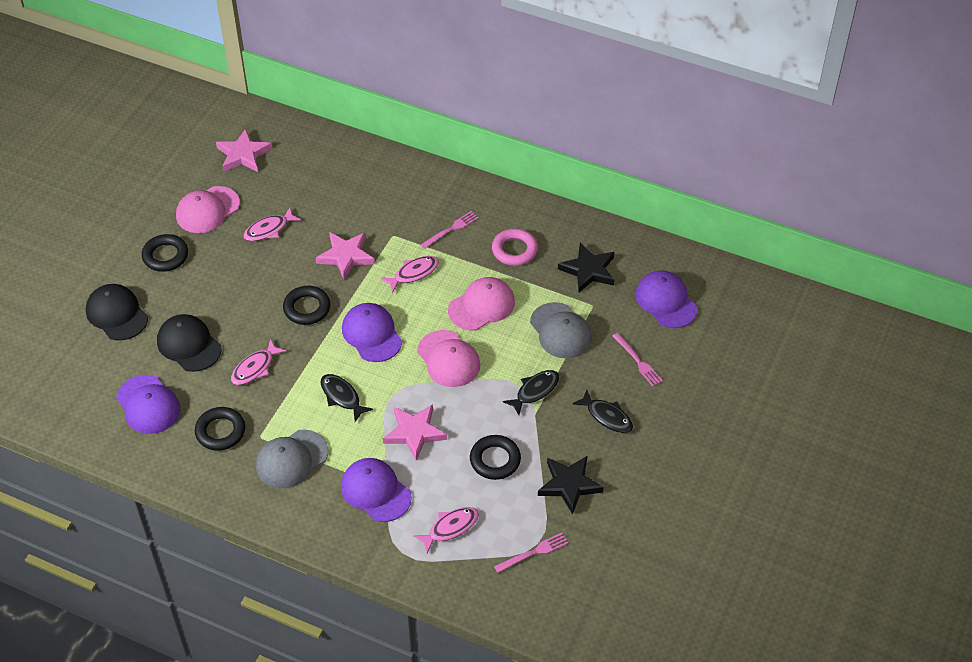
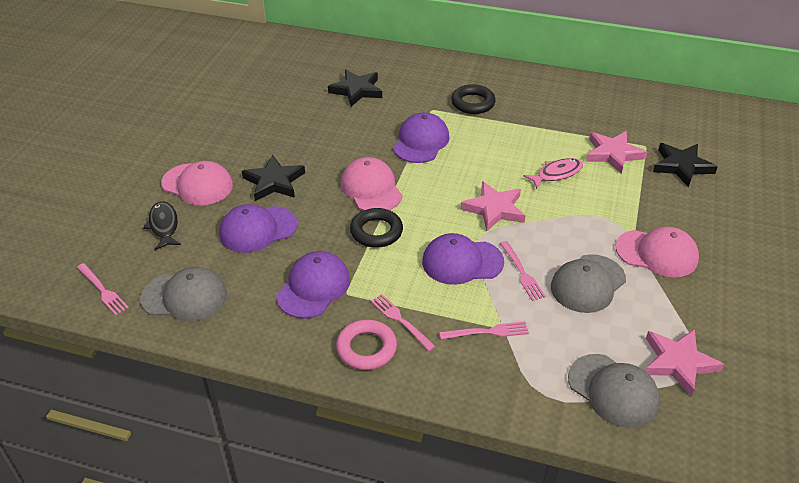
black cap: 2 -> 0
black fish: 3 -> 1
black ring: 4 -> 2
black star: 2 -> 3
grey cap: 2 -> 3
pink fish: 4 -> 1
pink fork: 3 -> 4

